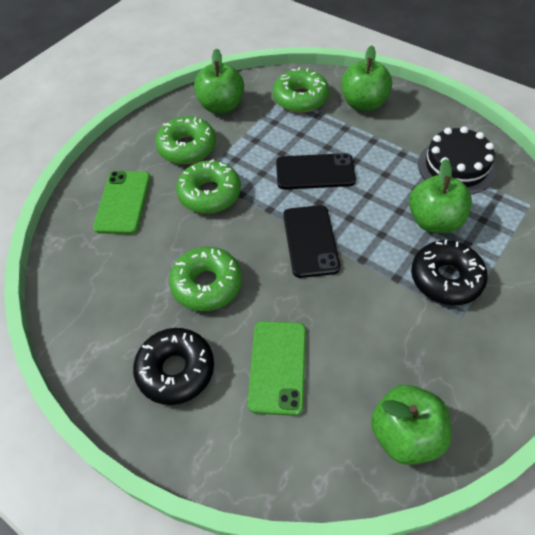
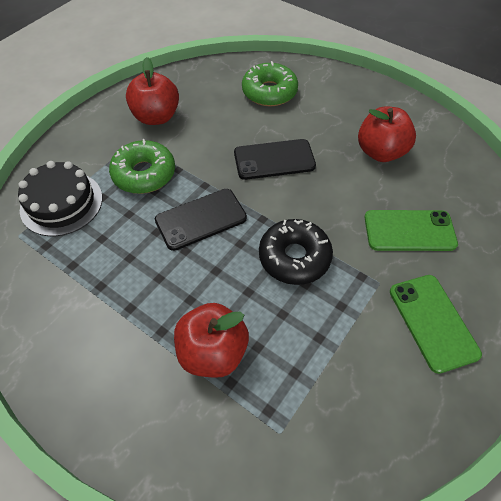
black donut: 2 -> 1
green apple: 4 -> 0
green donut: 4 -> 2
red apple: 0 -> 3

